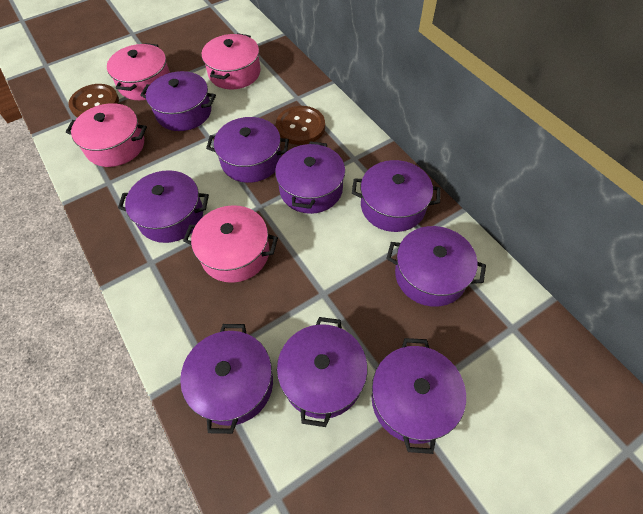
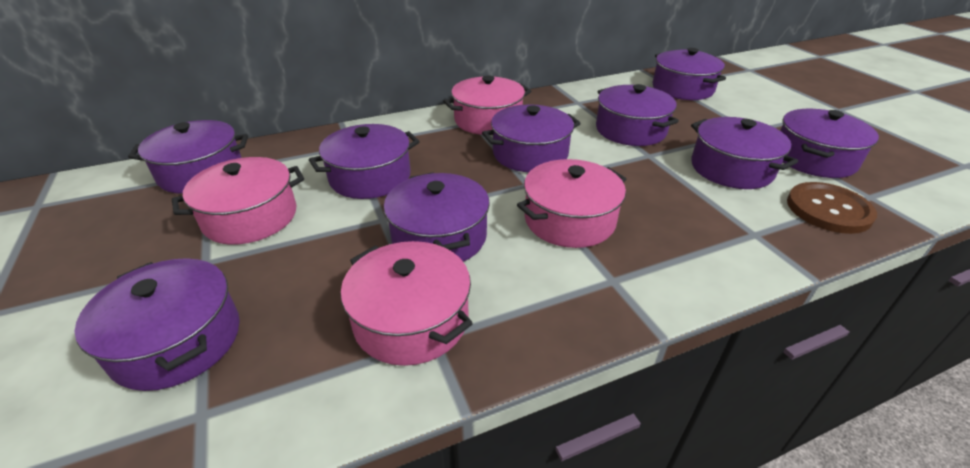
brown button: 2 -> 1

